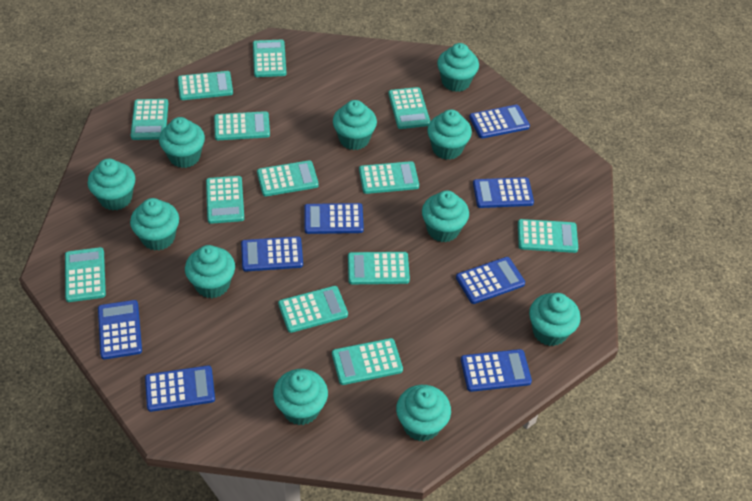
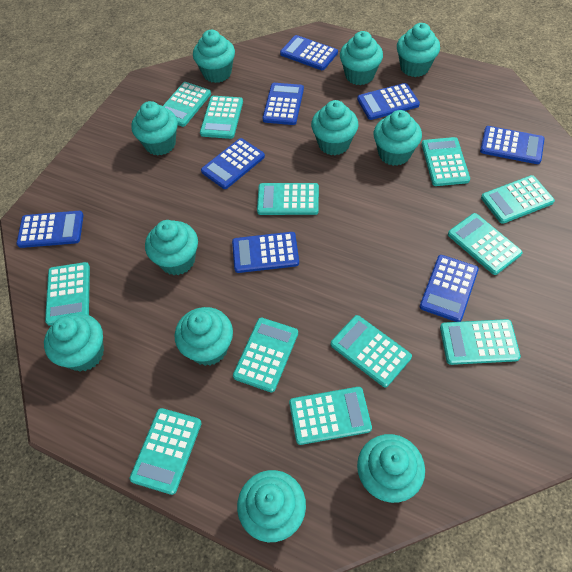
turquoise calculator: 13 -> 12

